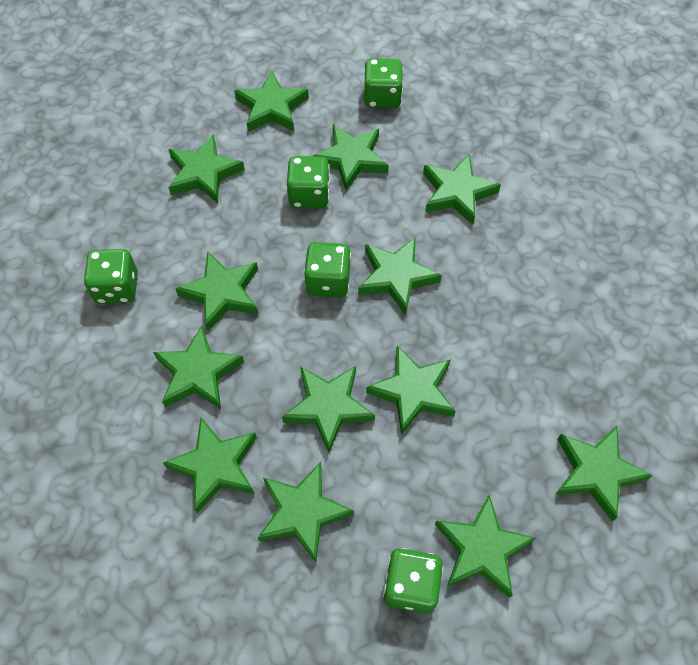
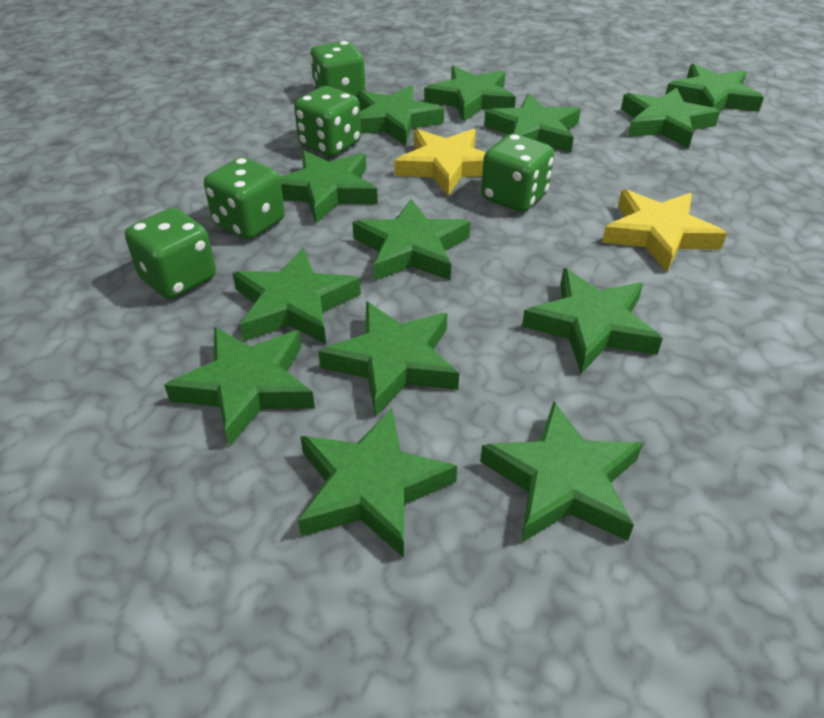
yellow star: 0 -> 2

